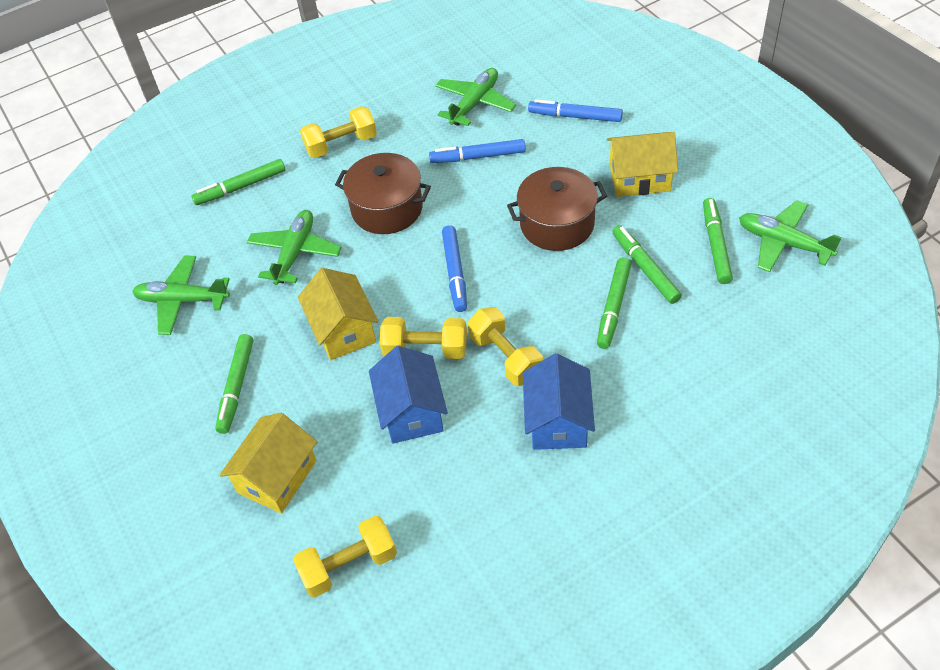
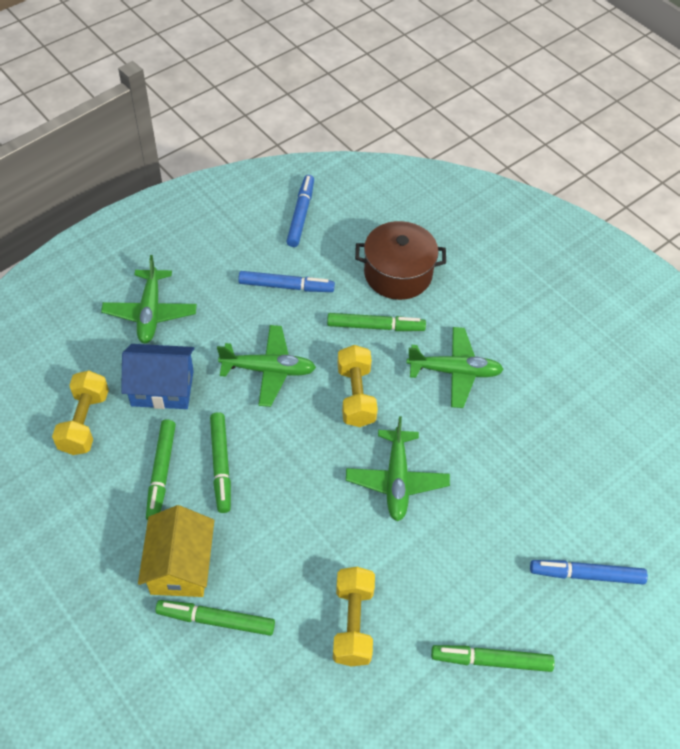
blue house: 2 -> 1
brown pot: 2 -> 1
yellow dumbbell: 4 -> 3
yellow house: 3 -> 1

